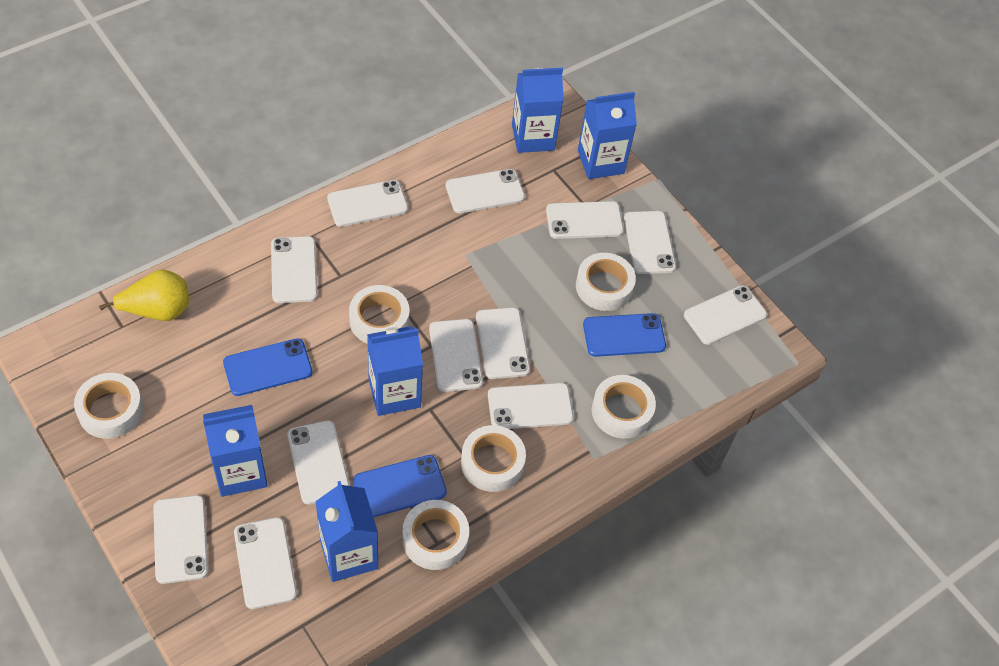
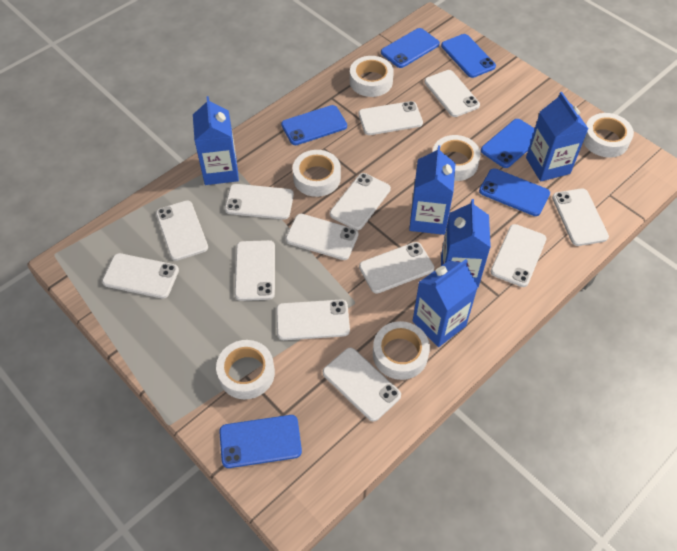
blue phone: 3 -> 6
white phone: 12 -> 13
yellow pear: 1 -> 0

